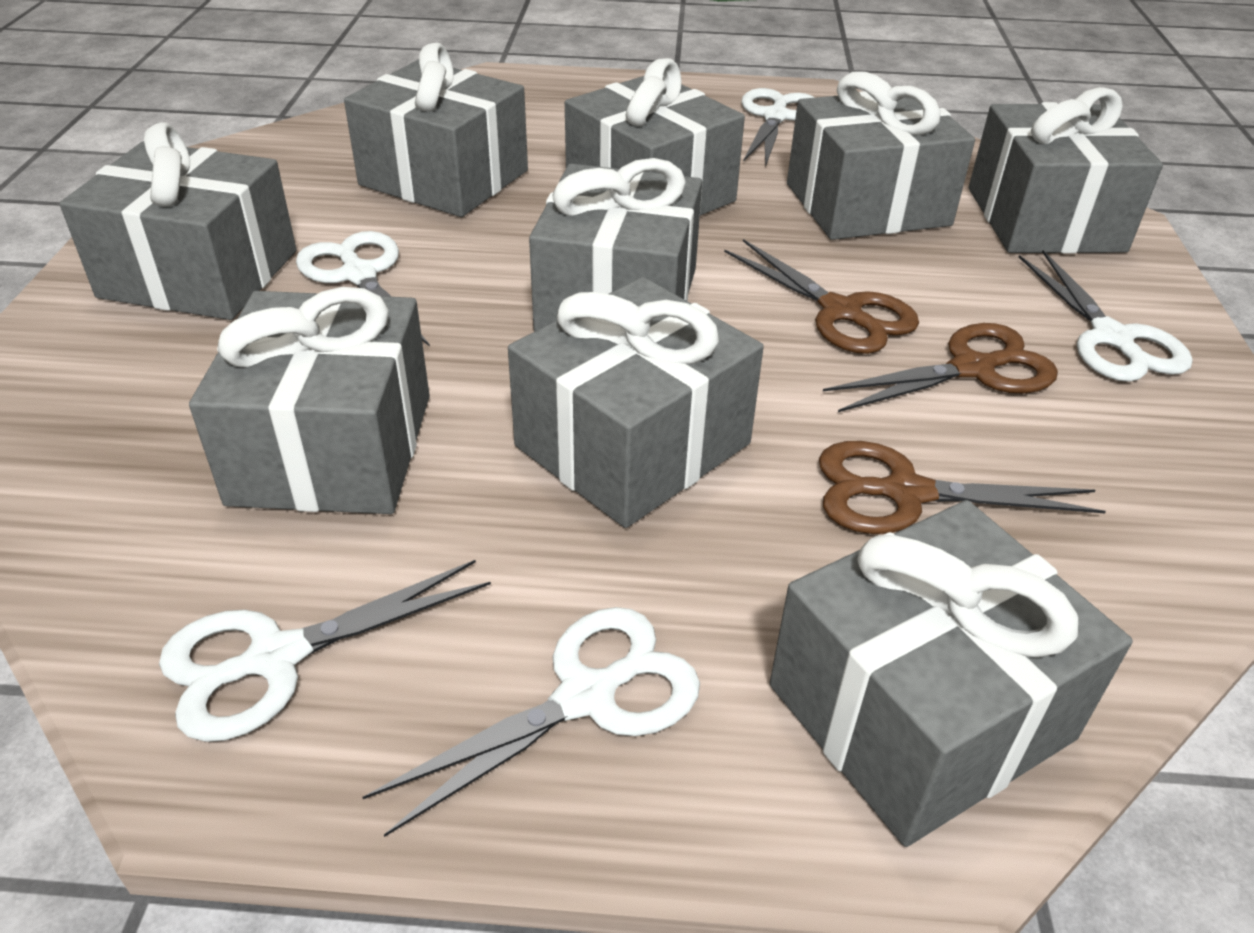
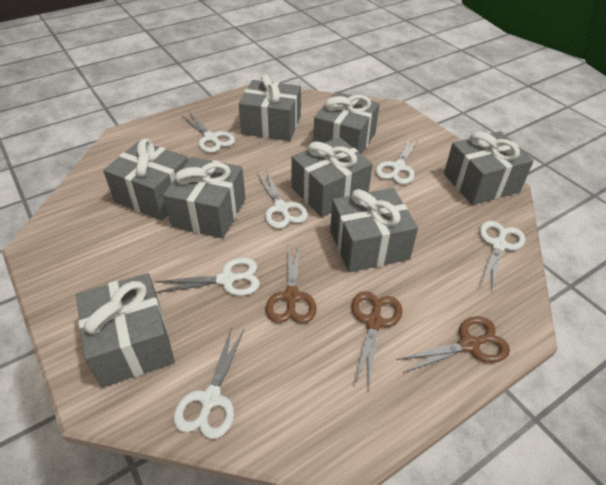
grey gift: 9 -> 8
white scissors: 5 -> 6

